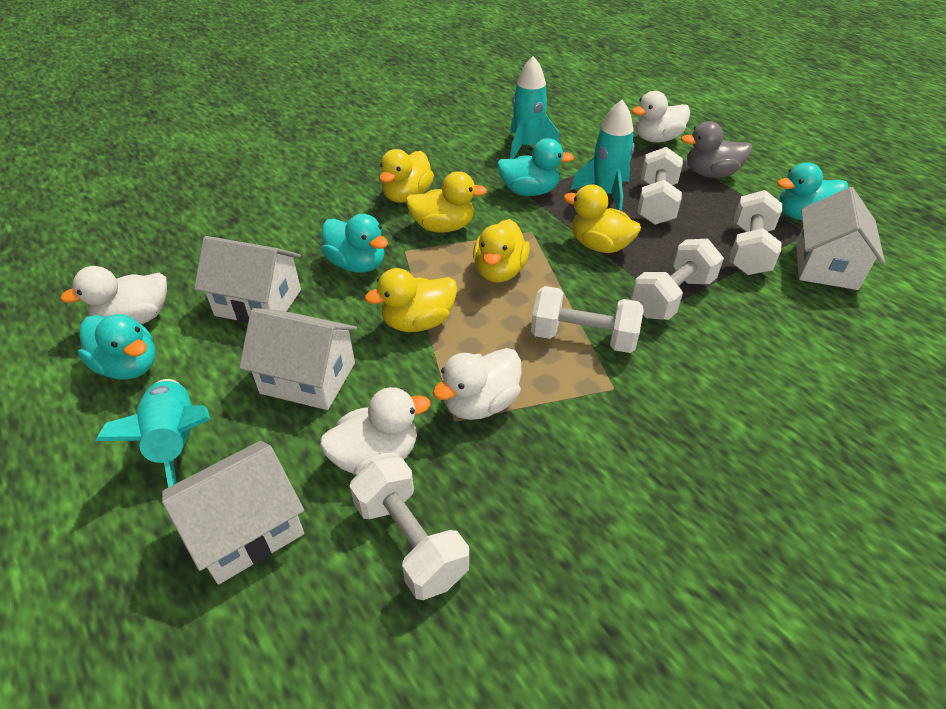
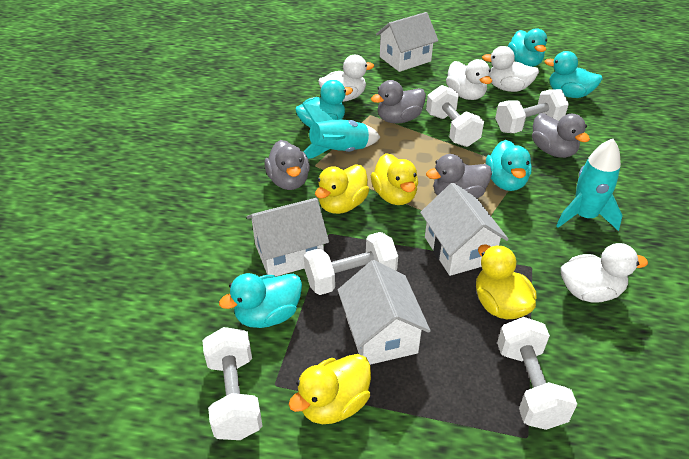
grey duck: 1 -> 4
turquoise duck: 4 -> 5
turquoise rocket: 3 -> 2
yellow duck: 5 -> 4

